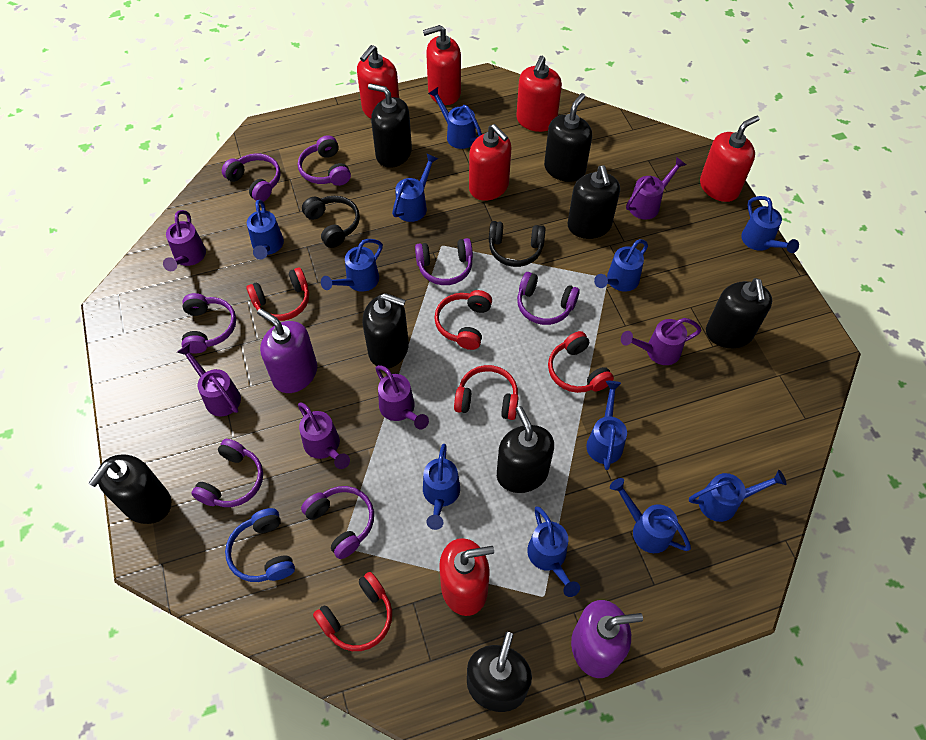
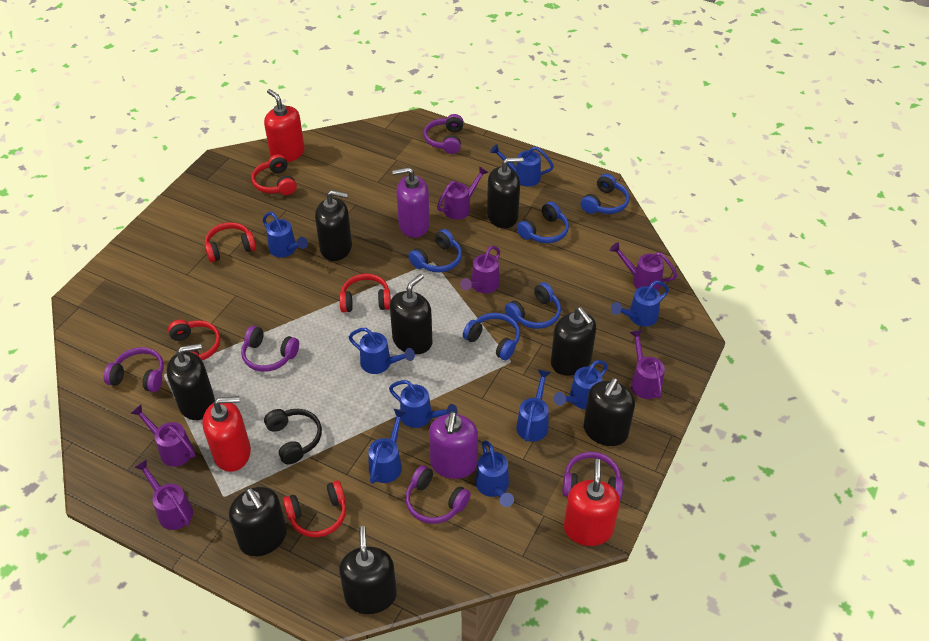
black headphones: 2 -> 1
blue headphones: 1 -> 5
blue watering can: 11 -> 9
purple headphones: 7 -> 5
red soap dispenser: 6 -> 3

